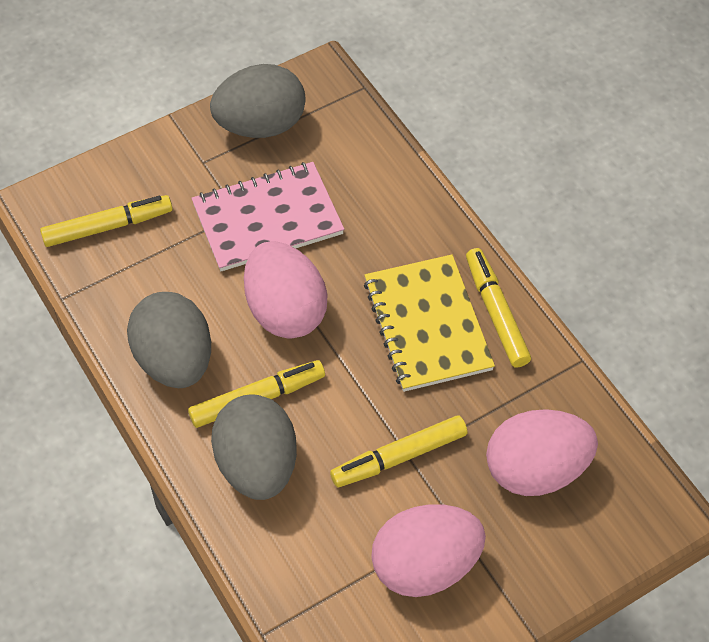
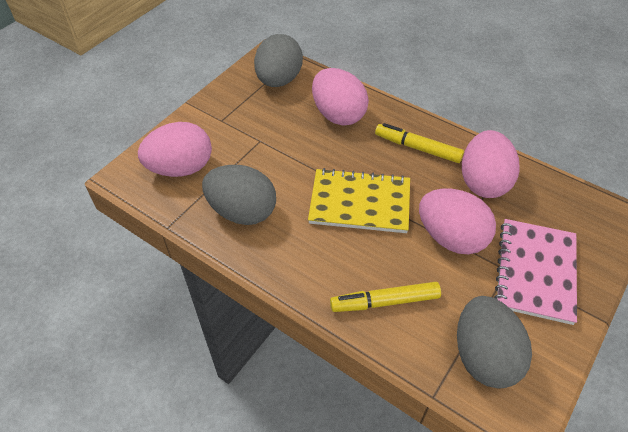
pink egg: 3 -> 4
yellow marker: 4 -> 2

